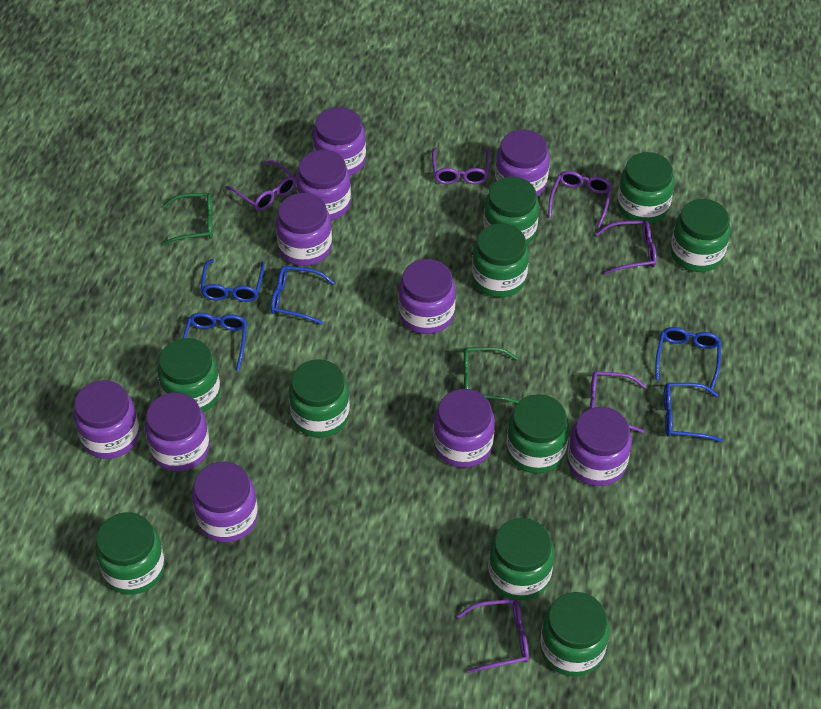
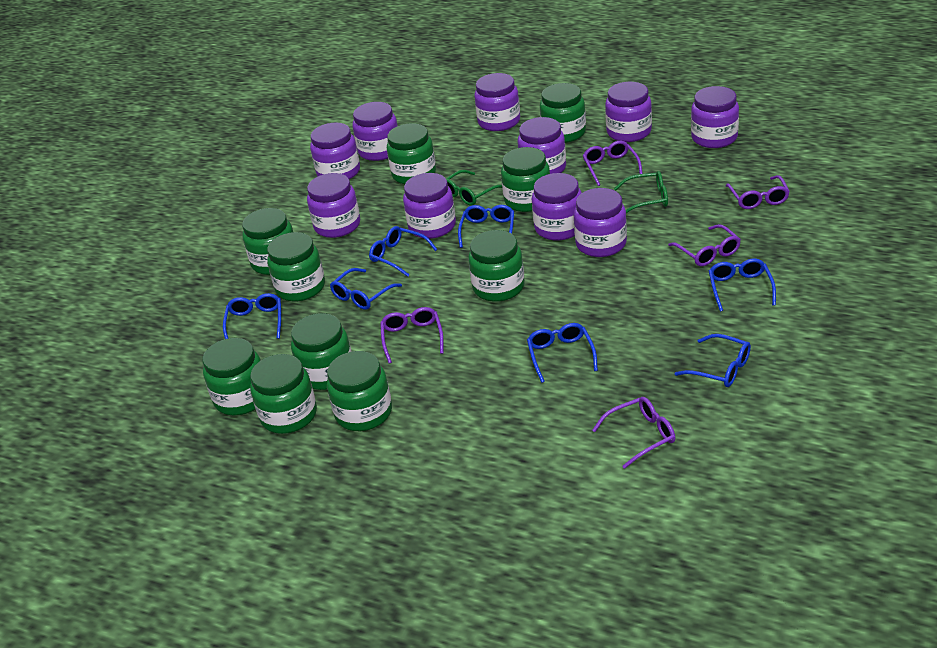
blue glasses: 5 -> 7
purple glasses: 6 -> 5

